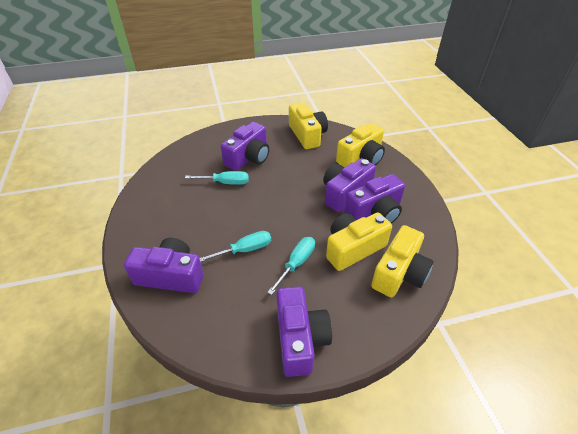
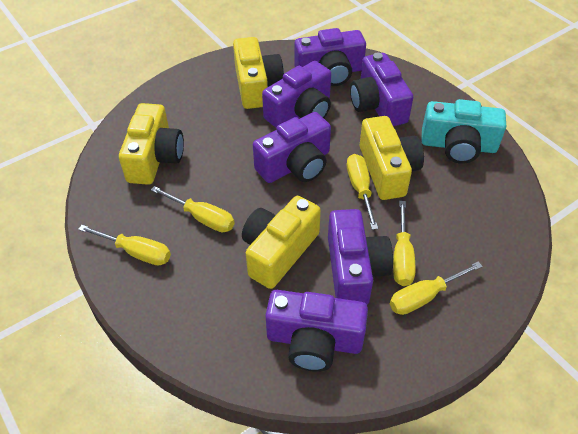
purple camera: 5 -> 6
turquoise camera: 0 -> 1
turquoise screwdriver: 3 -> 0
yellow screwdriver: 0 -> 5

